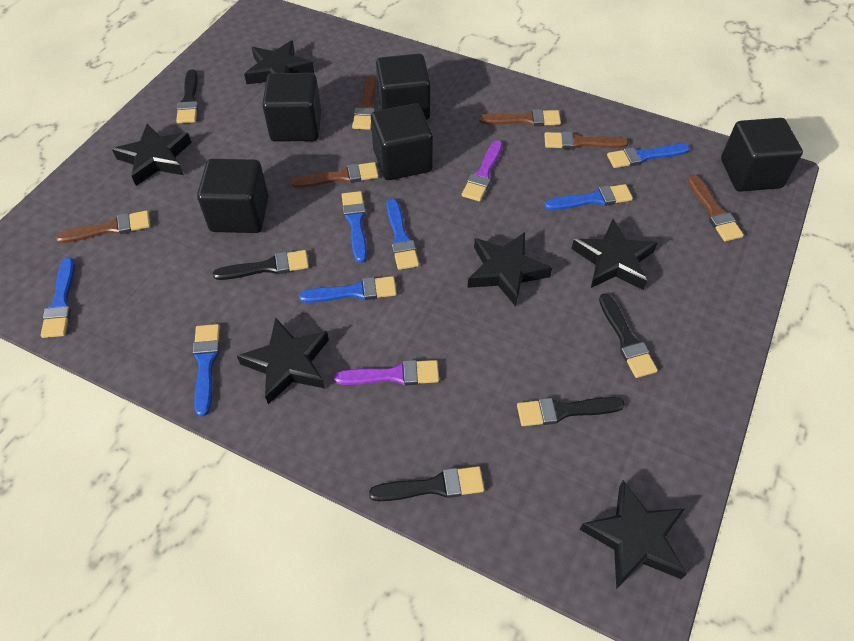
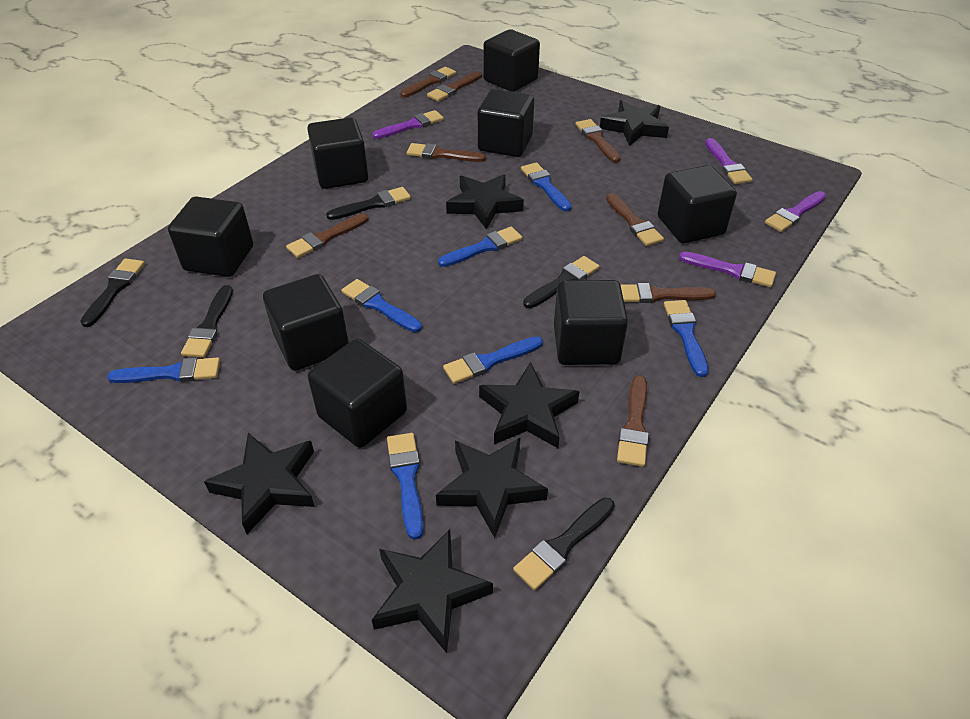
black cube: 5 -> 8
brown brush: 6 -> 8
purple brush: 2 -> 4

